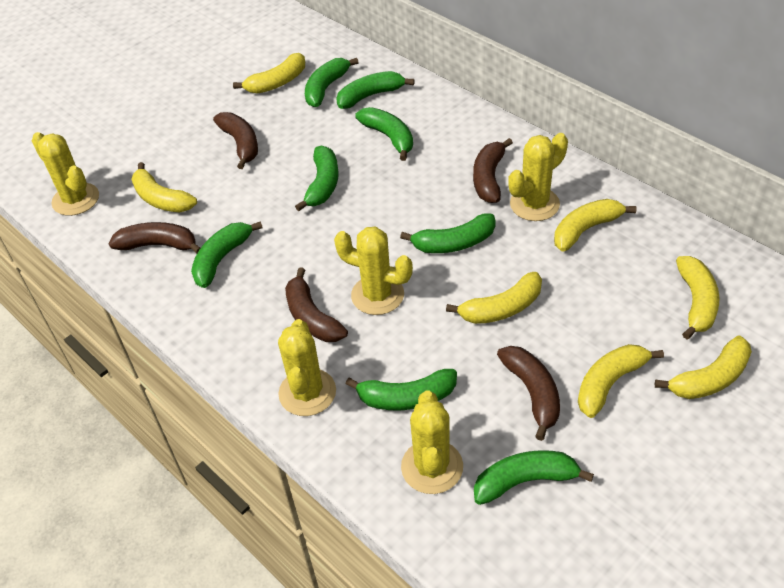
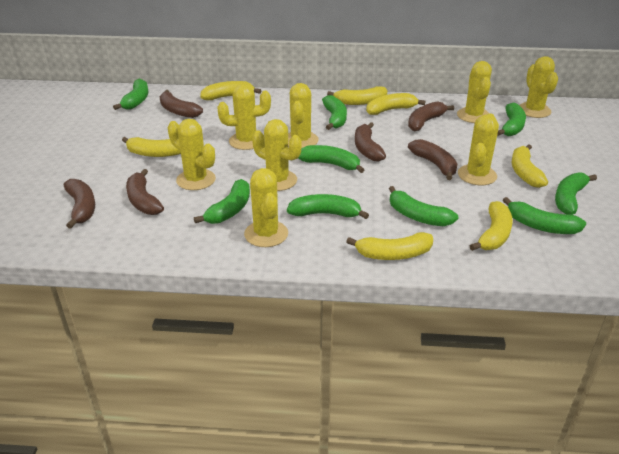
brown banana: 5 -> 6
green banana: 8 -> 9
yellow cactus: 5 -> 8

